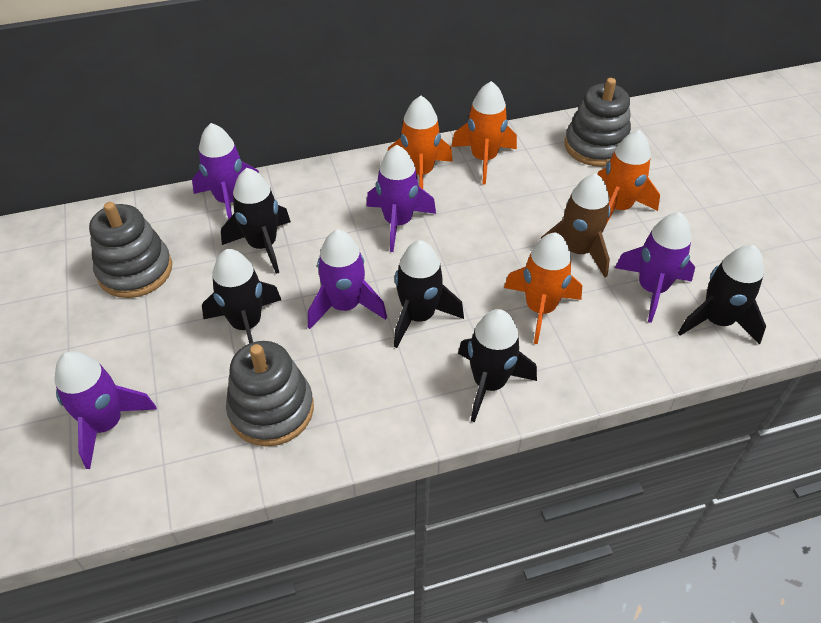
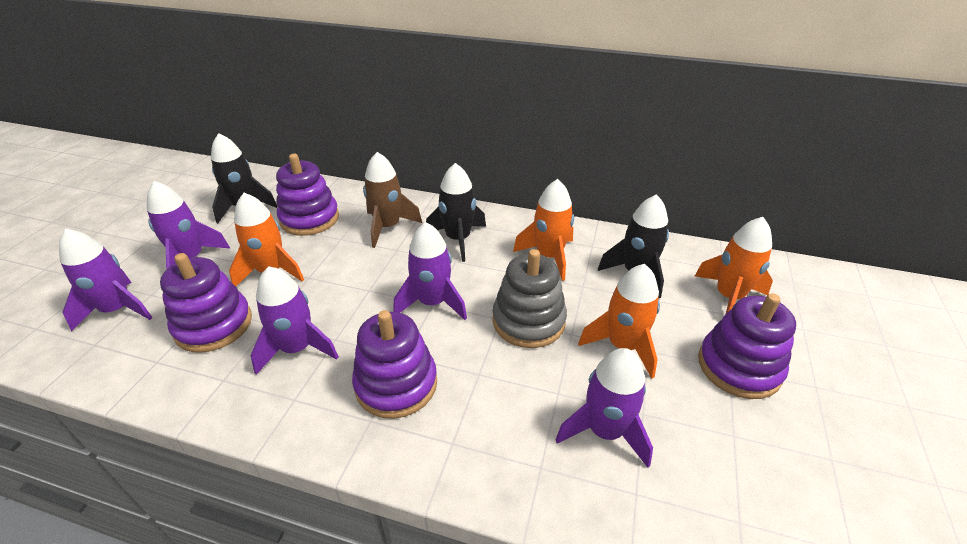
black rocket: 5 -> 3
grey stacking toy: 3 -> 1
purple stacking toy: 0 -> 4

